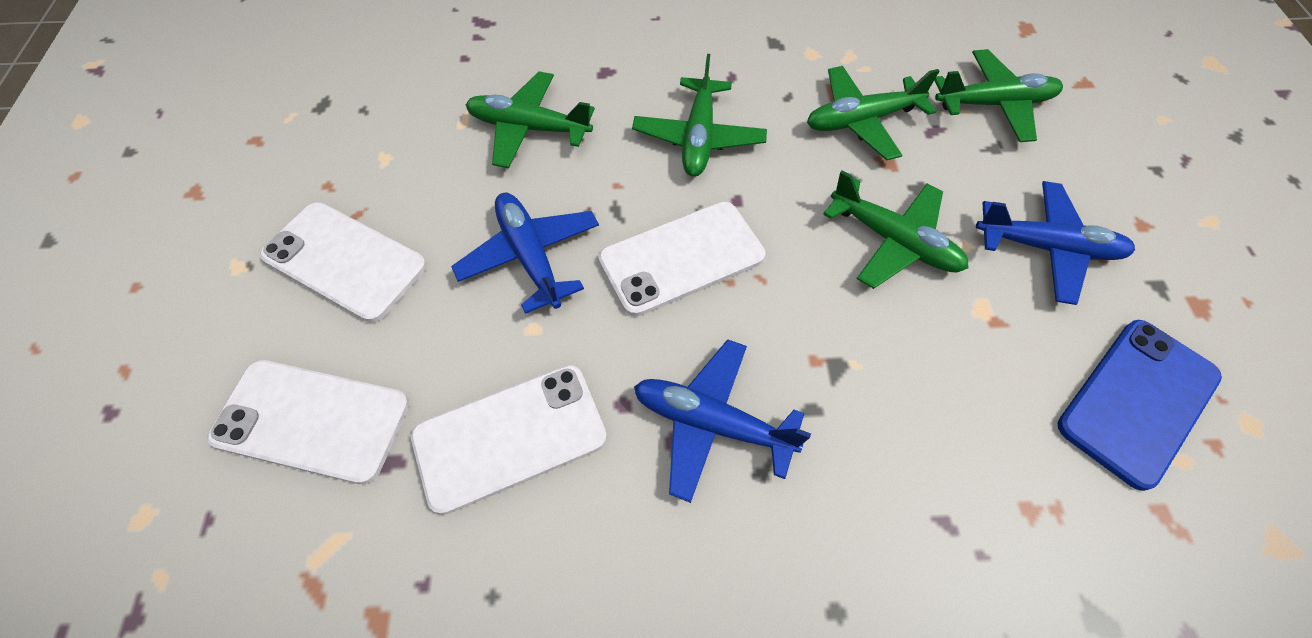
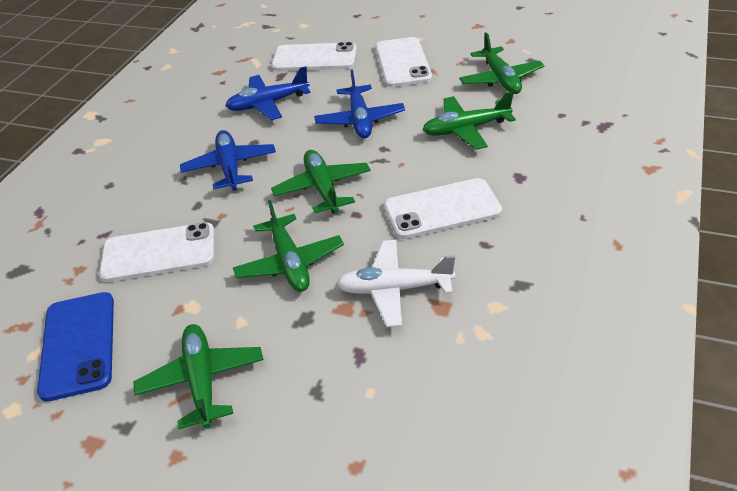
white plane: 0 -> 1

